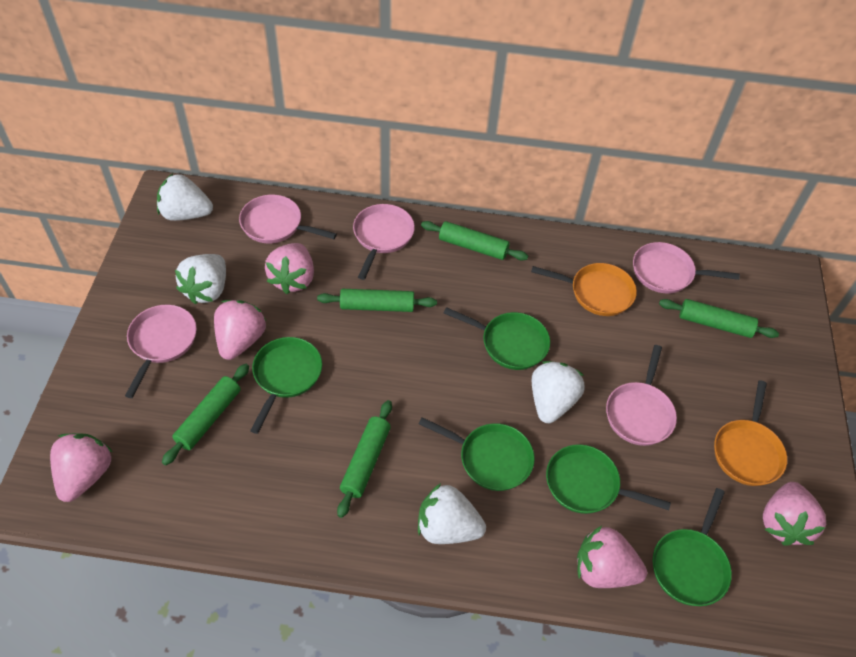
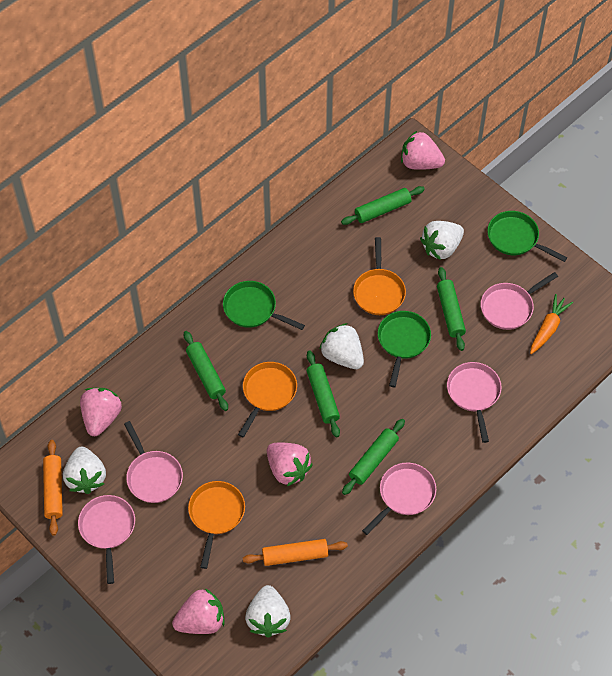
green pan: 5 -> 3
orange carrot: 0 -> 1
orange pan: 2 -> 3
orange rolling pin: 0 -> 2
pink strawberry: 5 -> 4

